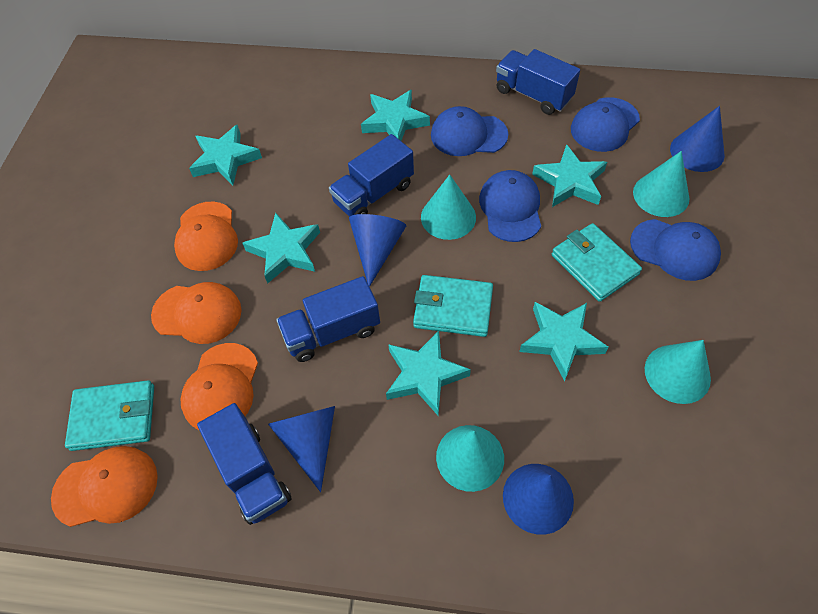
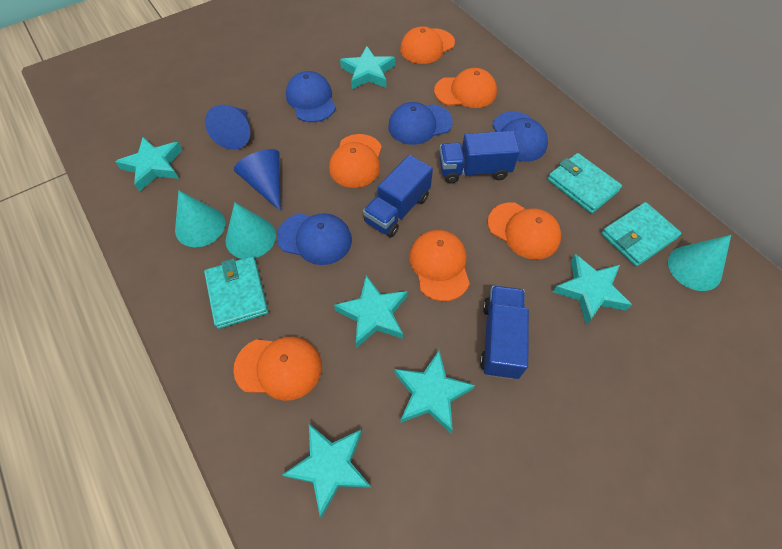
blue cone: 4 -> 2
blue truck: 4 -> 3
orange cap: 4 -> 6
turquoise cone: 4 -> 3

